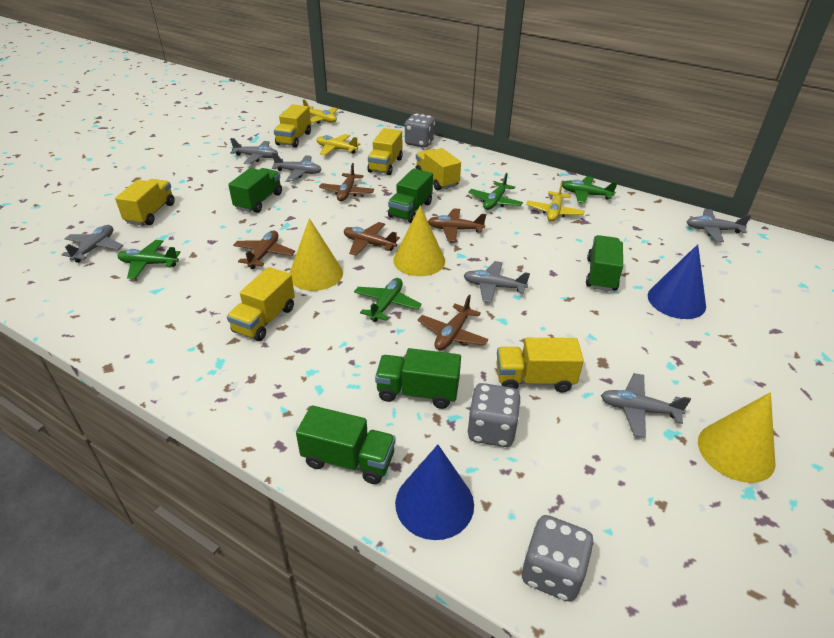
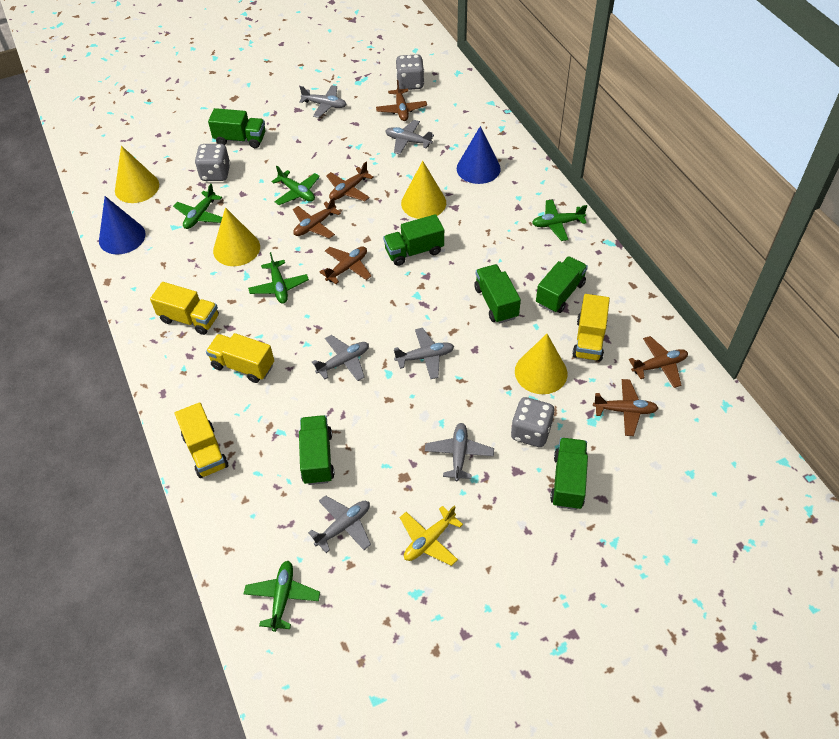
brown plane: 5 -> 6
green plane: 4 -> 5
green truck: 5 -> 6
yellow cone: 3 -> 4
yellow plane: 3 -> 1
yellow truck: 6 -> 4

